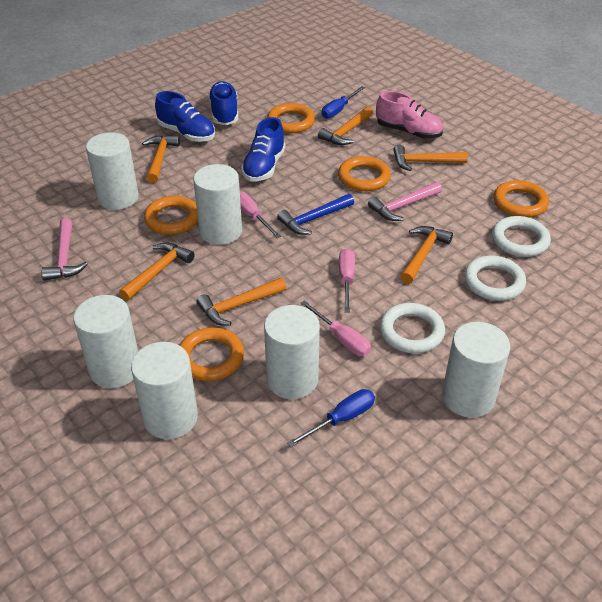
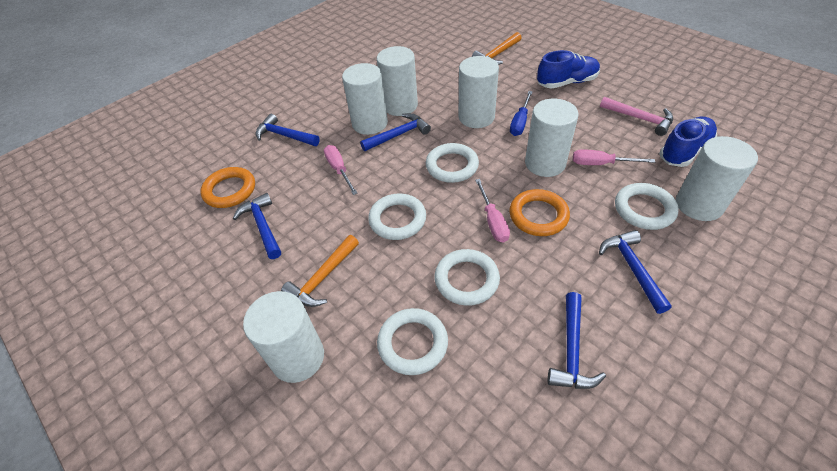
blue hammer: 1 -> 5
blue screwdriver: 2 -> 1
blue shoe: 3 -> 2
orange hammer: 6 -> 2
orange ring: 5 -> 2
pink hammer: 2 -> 1
pink shoe: 1 -> 0
white ring: 3 -> 5

